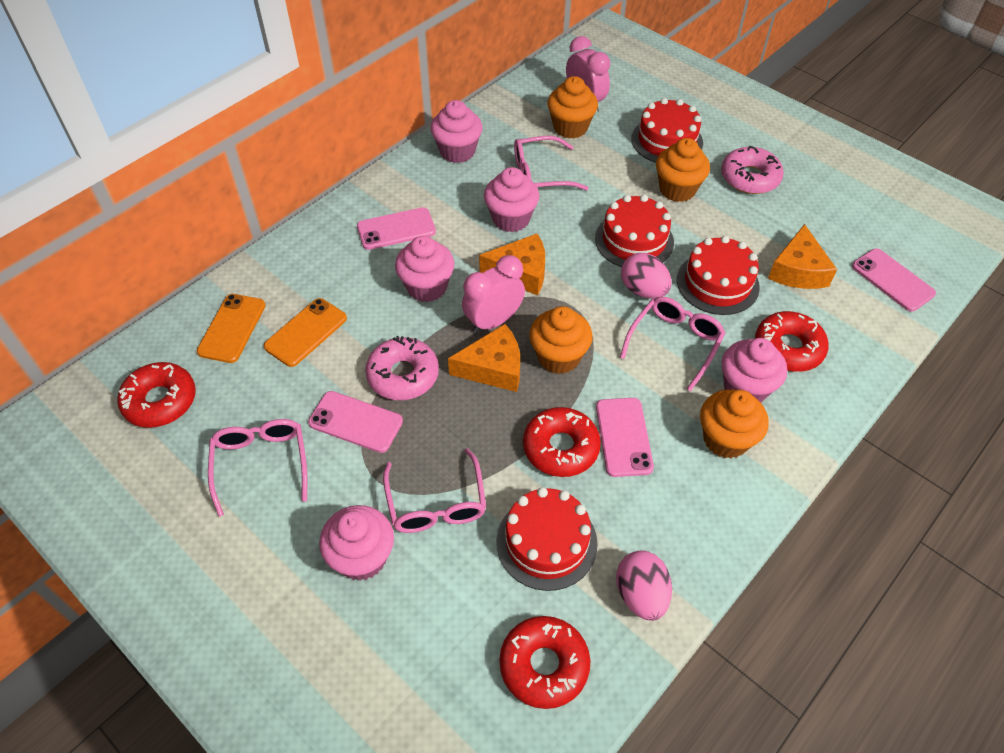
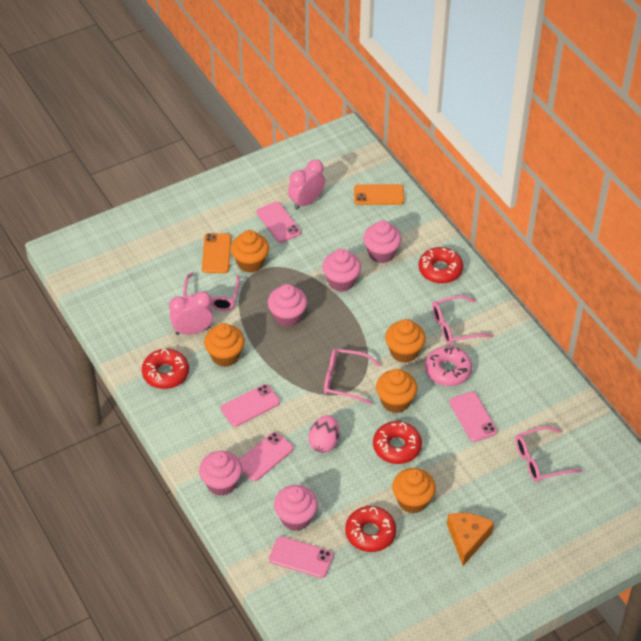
orange cheese: 3 -> 1
orange cupcake: 4 -> 5
pink donut: 2 -> 1
pink egg: 2 -> 1
pink phone: 4 -> 5
red cake: 4 -> 0

